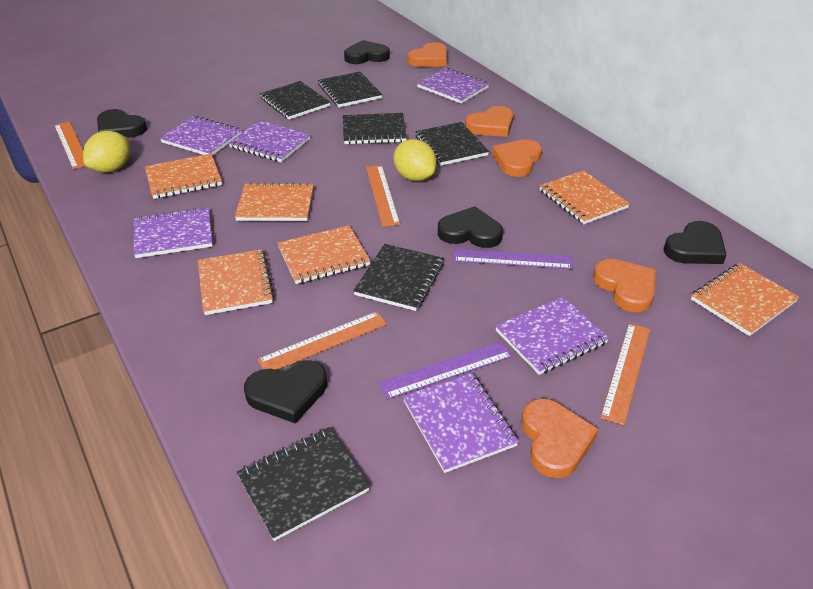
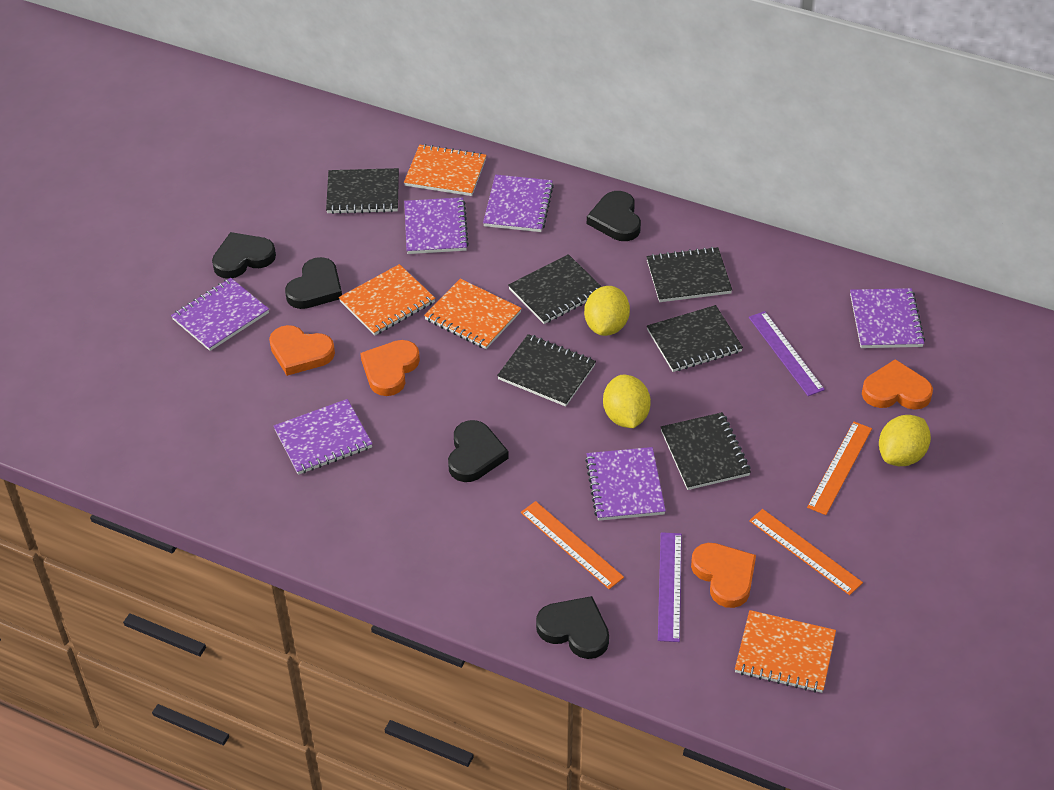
orange heart: 5 -> 4
orange notebook: 6 -> 4
orange ruler: 4 -> 3
yellow lemon: 2 -> 3

